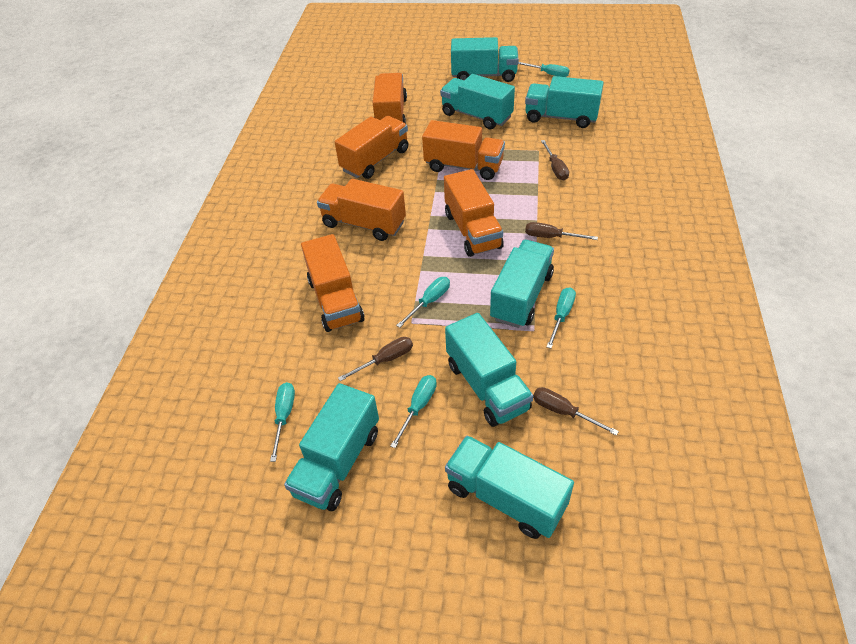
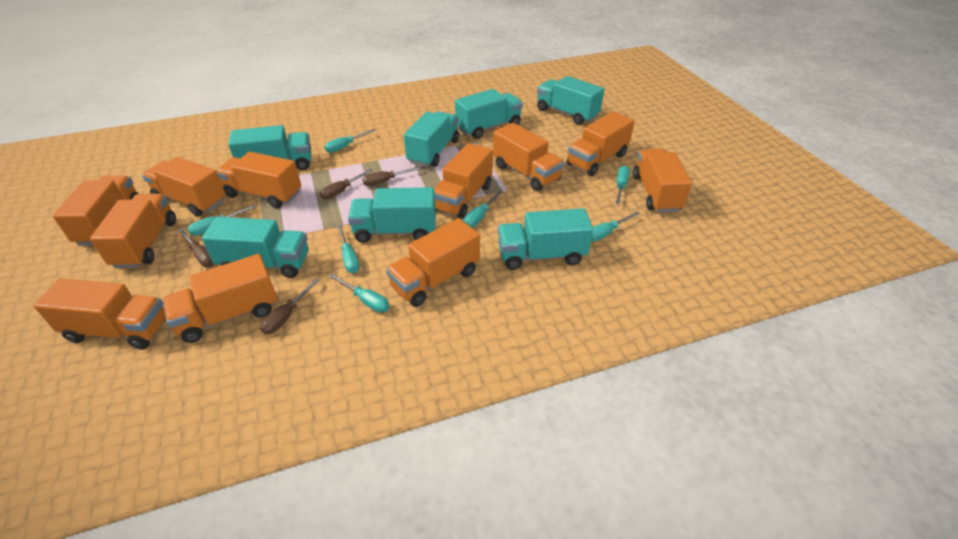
orange truck: 6 -> 11
turquoise screwdriver: 5 -> 7

